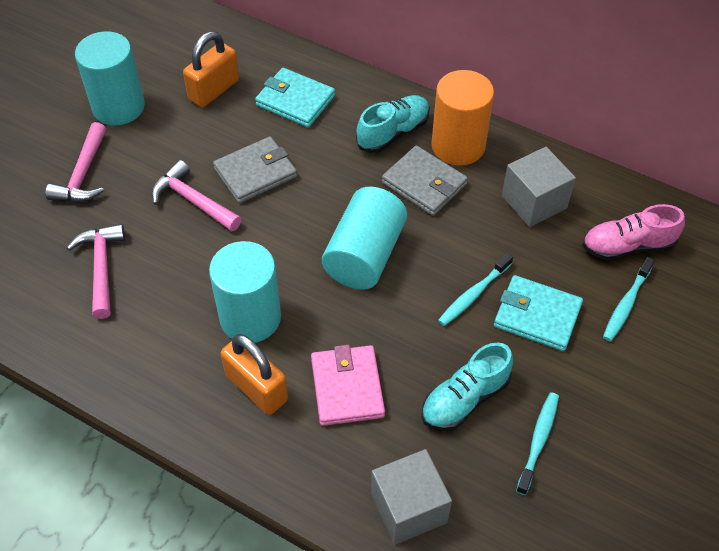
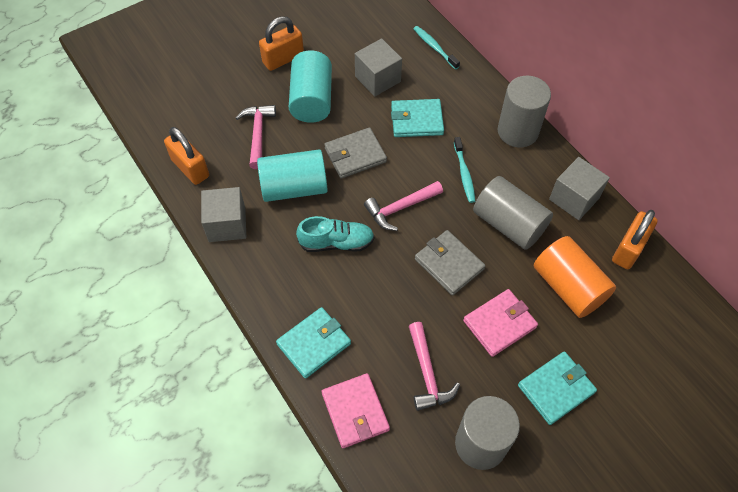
grey cube: 2 -> 3
grey cylinder: 0 -> 3
orange padlock: 2 -> 3
pink shoe: 1 -> 0
pink wallet: 1 -> 2
turquoise cylinder: 3 -> 2
turquoise shoe: 2 -> 1
turquoise toothbrush: 3 -> 2
turquoise wallet: 2 -> 3

